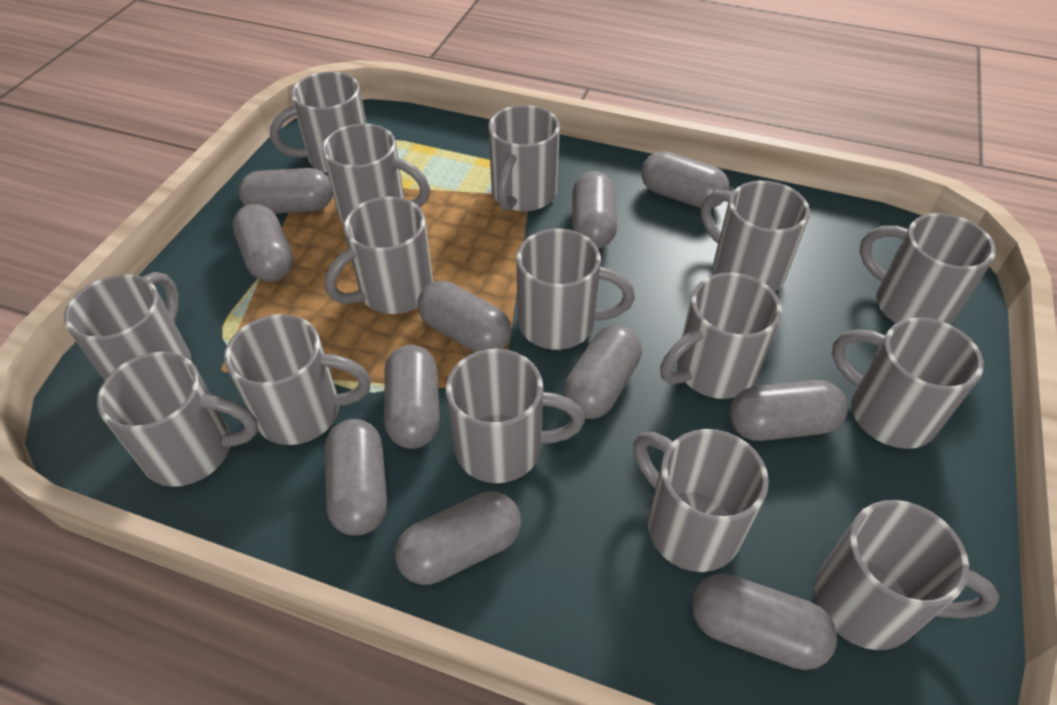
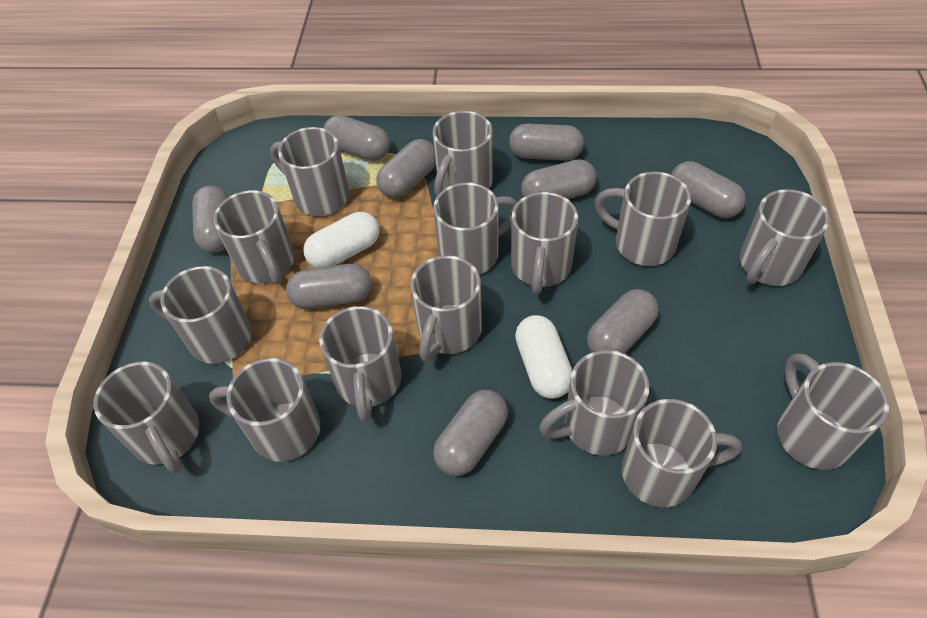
grey capsule: 11 -> 9
white capsule: 0 -> 2

